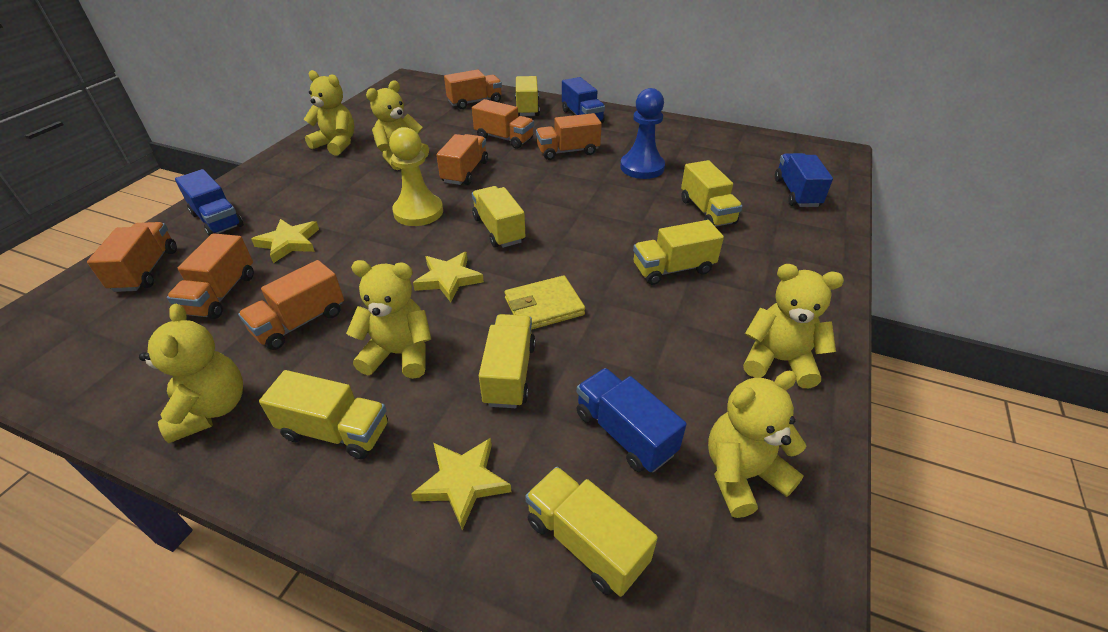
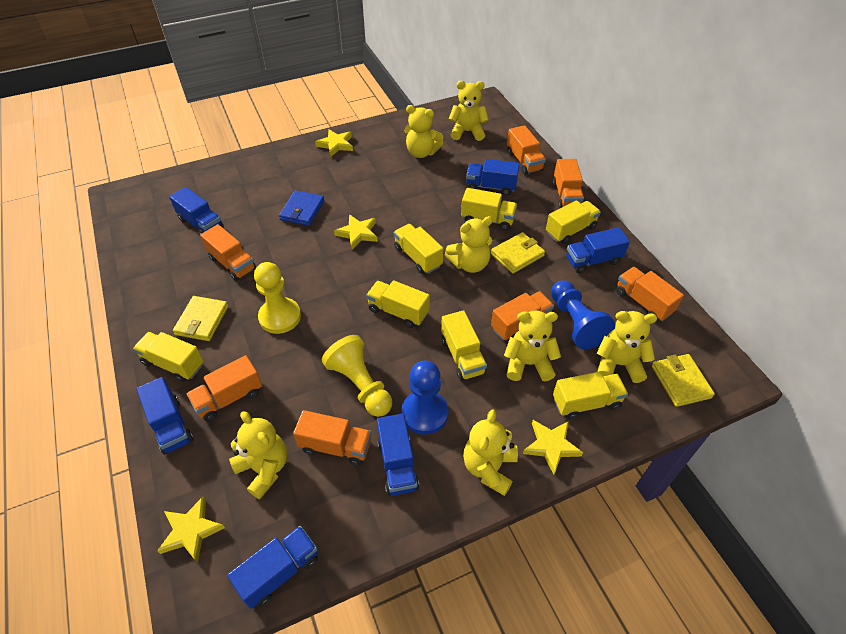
blue pawn: 1 -> 2
blue truck: 4 -> 6
blue wallet: 0 -> 1
yellow pawn: 1 -> 2
yellow star: 3 -> 4
yellow teddy bear: 6 -> 7
yellow wallet: 1 -> 3

